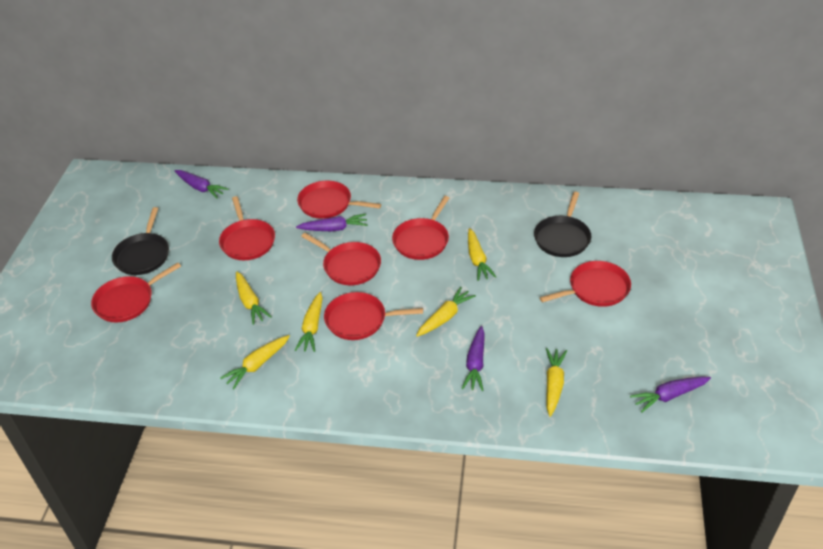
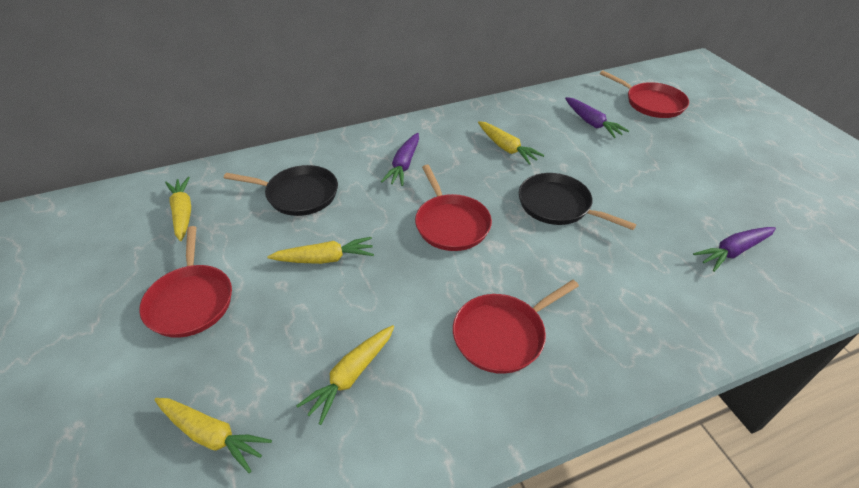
purple carrot: 4 -> 3
red pan: 7 -> 4
yellow carrot: 6 -> 5

